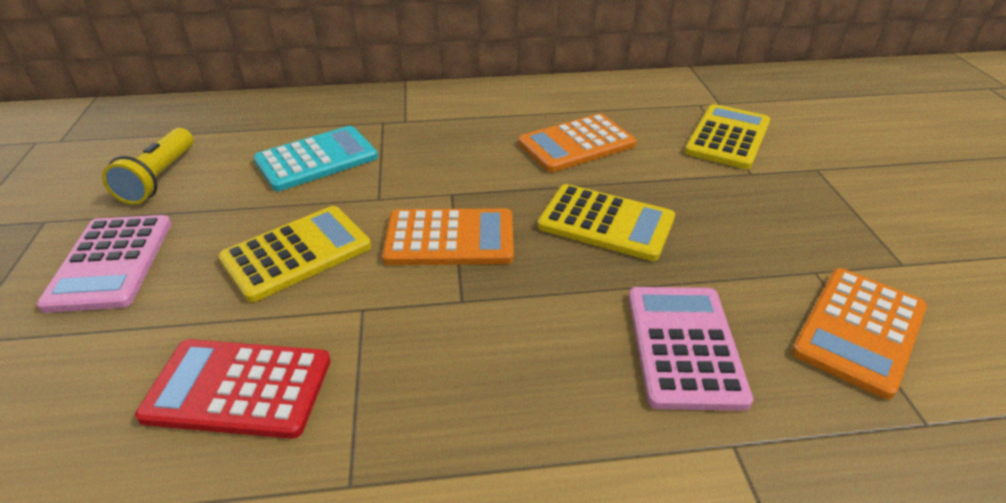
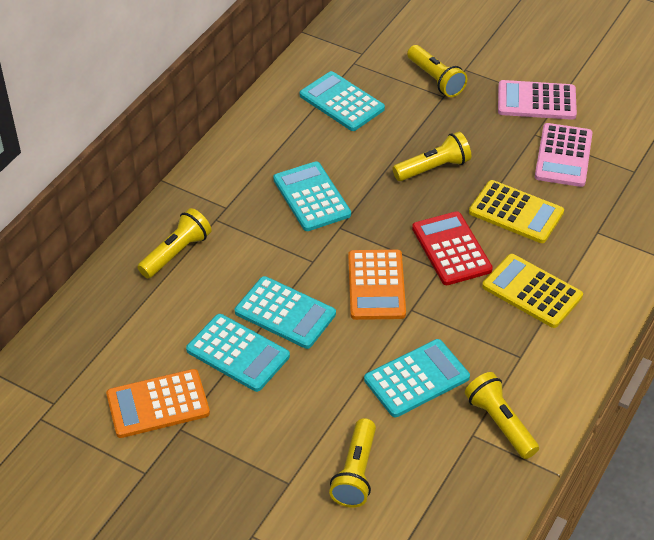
orange calculator: 3 -> 2
turquoise calculator: 1 -> 5
yellow calculator: 3 -> 2
yellow flashlight: 1 -> 5

